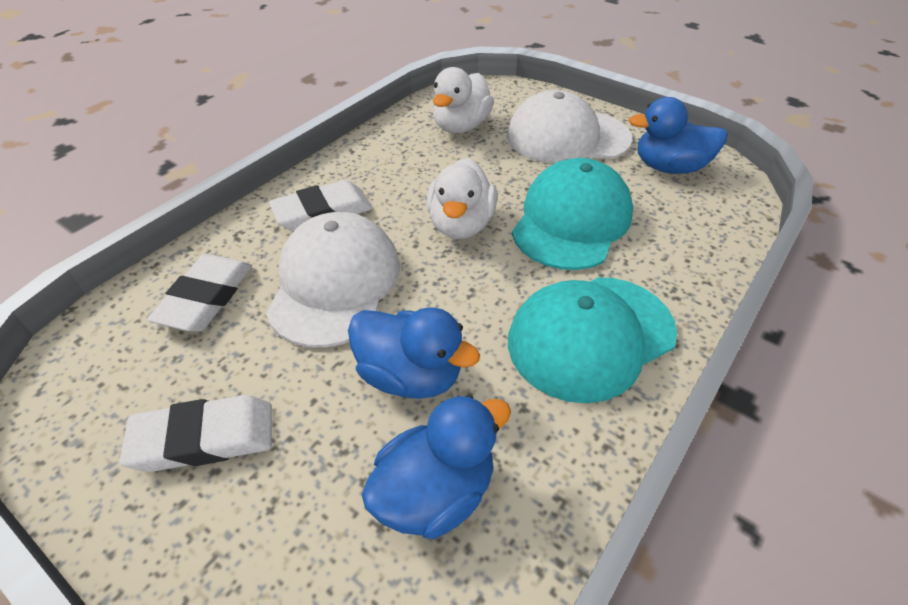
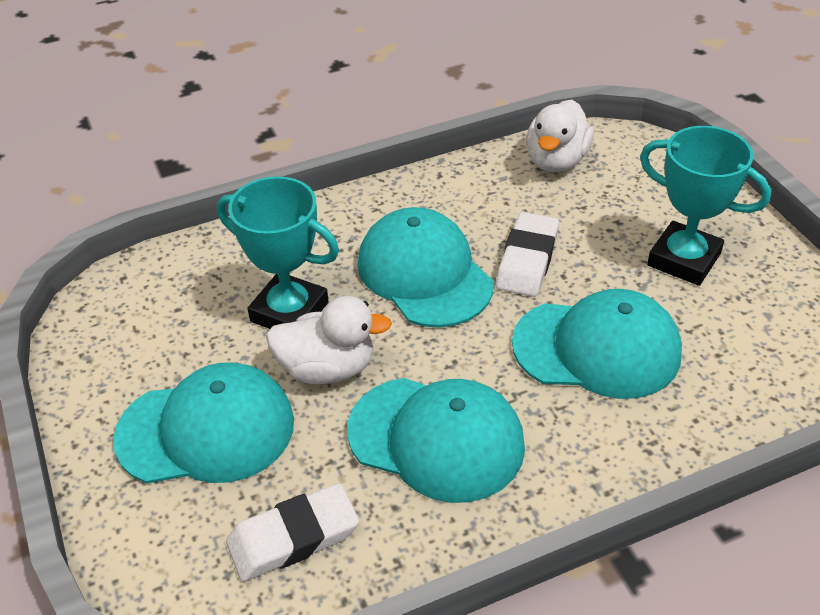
blue duck: 3 -> 0
turquoise cap: 2 -> 4
turquoise trophy: 0 -> 2
white cap: 2 -> 0
white eraser: 3 -> 2

